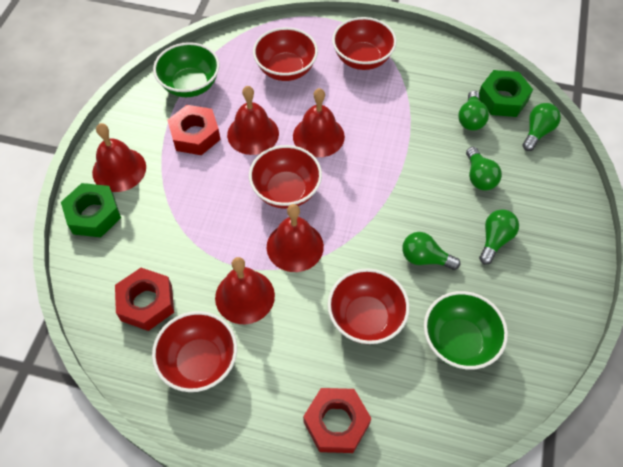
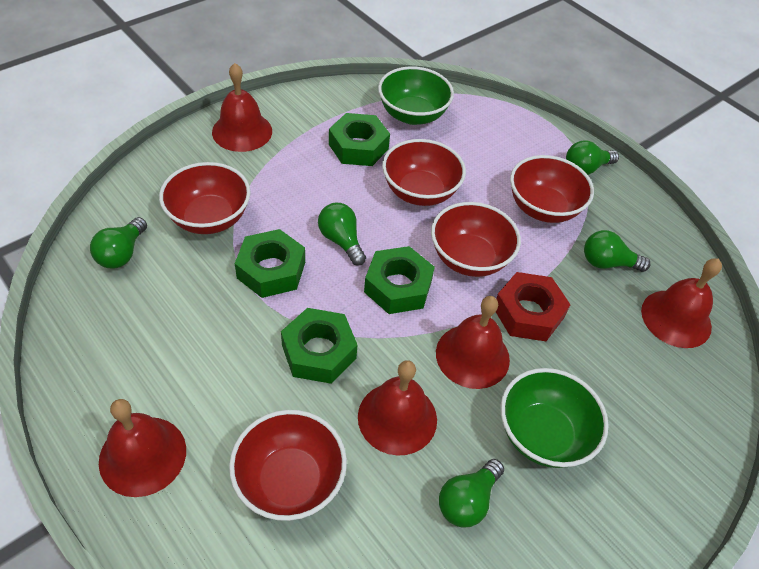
green nut: 2 -> 4
red nut: 3 -> 1

